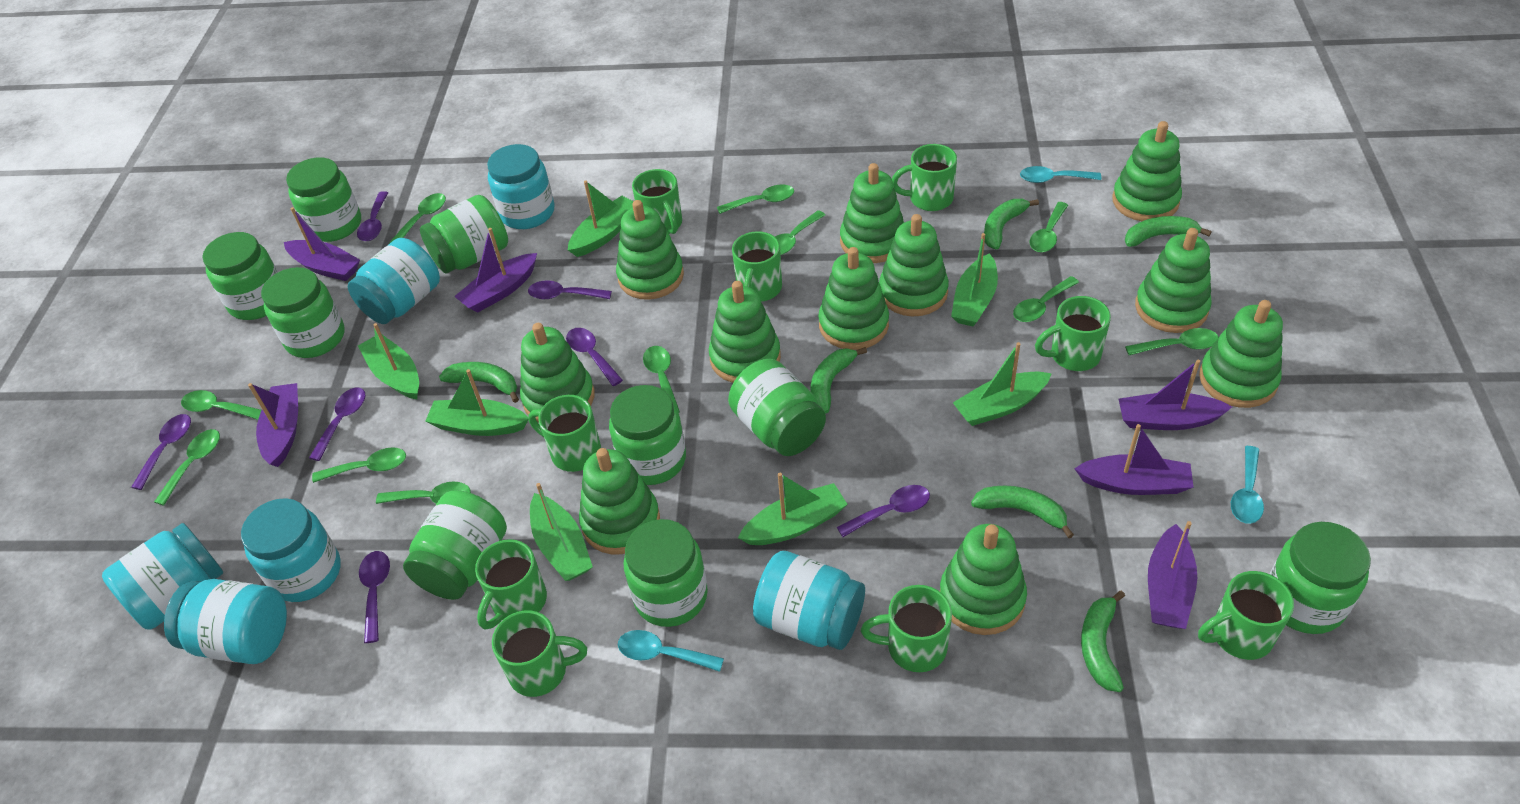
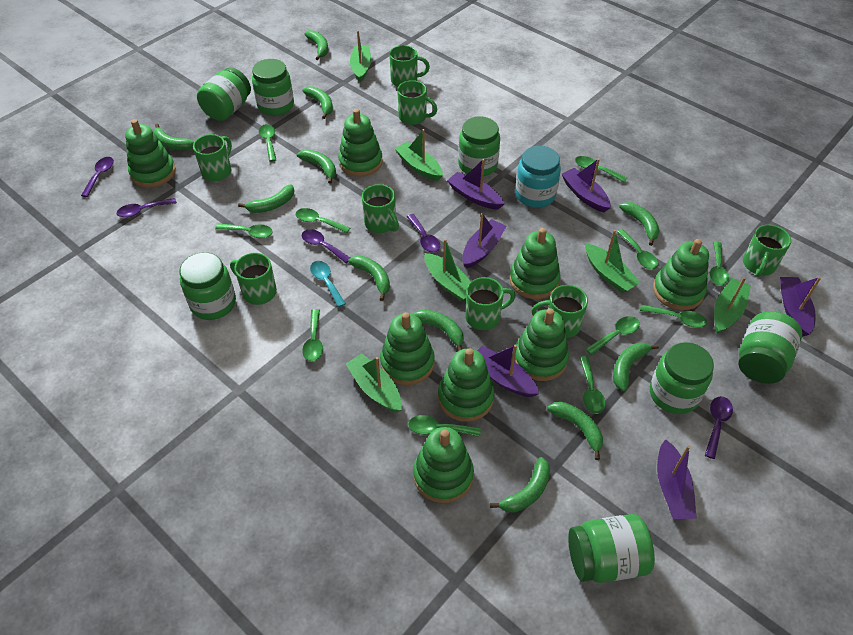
green banana: 6 -> 11
green boat: 7 -> 6
green jar: 9 -> 7
green mug: 9 -> 8
green stacking toy: 11 -> 8
purple spoon: 7 -> 5
turquoise jar: 6 -> 1
turquoise spoon: 3 -> 1

